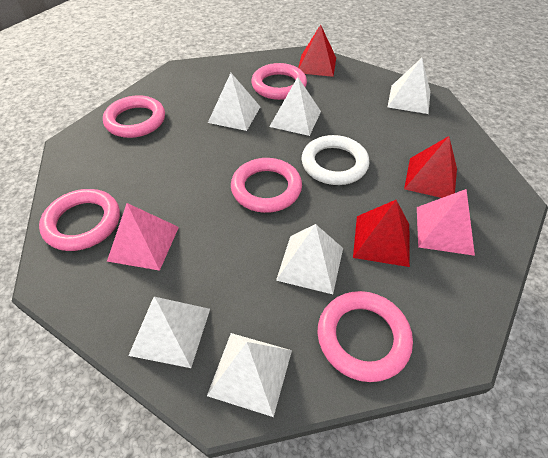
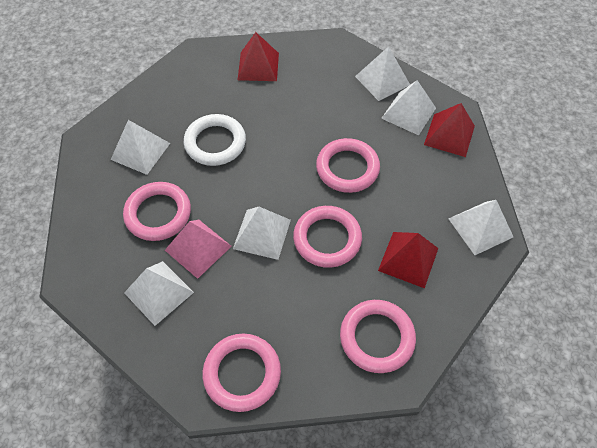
pink pyramid: 2 -> 1

